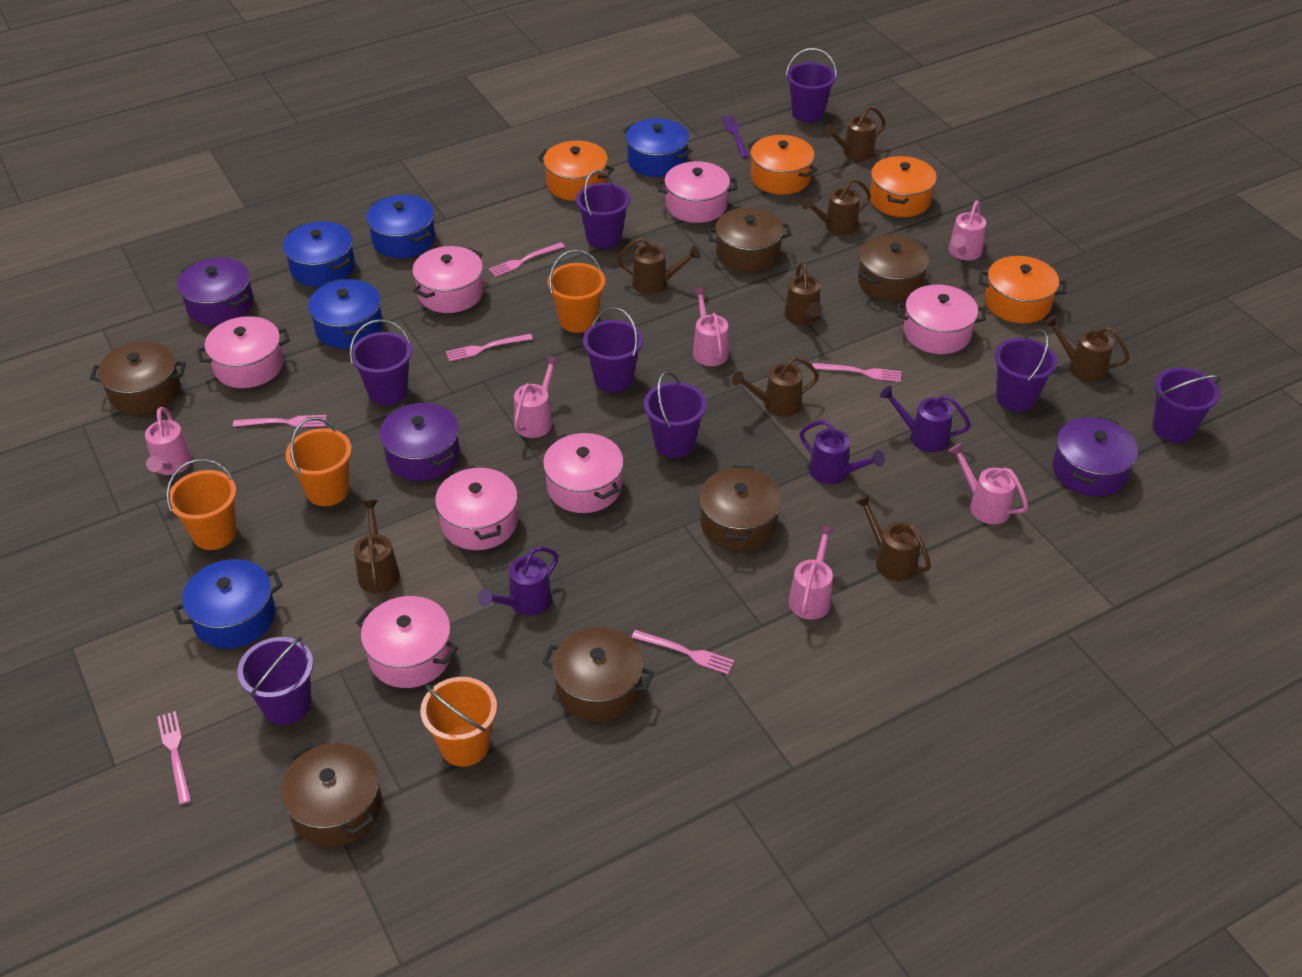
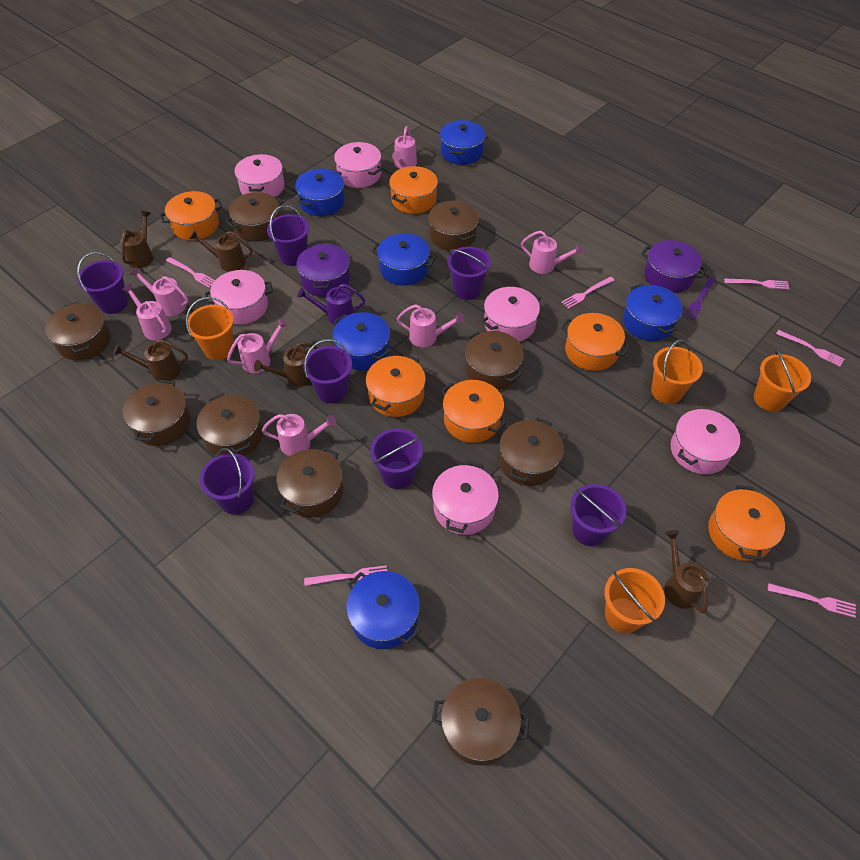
blue pot: 5 -> 6
brown pot: 6 -> 9
brown watering can: 8 -> 5
orange pot: 4 -> 6
pink pot: 7 -> 6
pink watering can: 6 -> 7
purple bucket: 8 -> 7
purple pot: 3 -> 2
purple watering can: 3 -> 1

